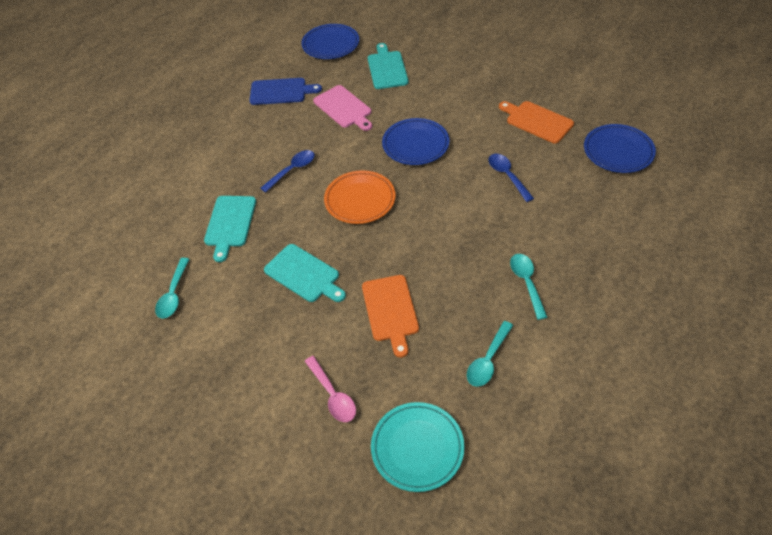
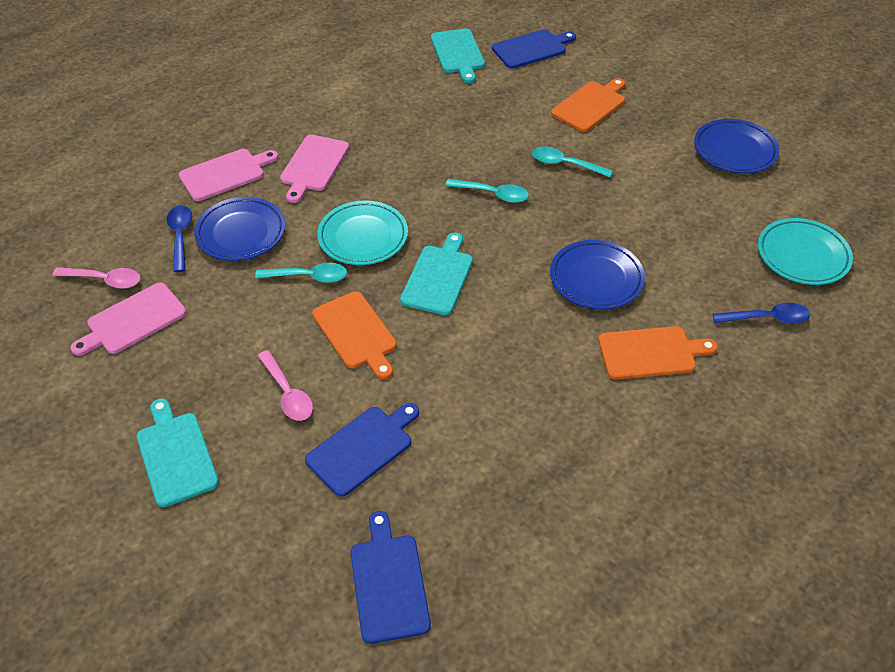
blue cutting board: 1 -> 3
orange cutting board: 2 -> 3
orange plate: 1 -> 0
pink cutting board: 1 -> 3
pink spoon: 1 -> 2
turquoise plate: 1 -> 2

